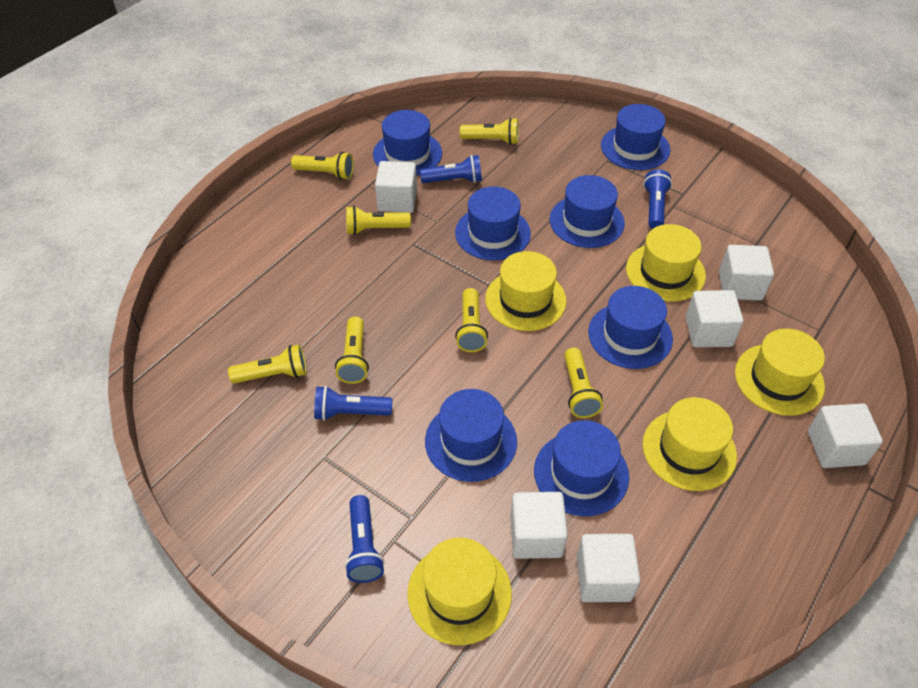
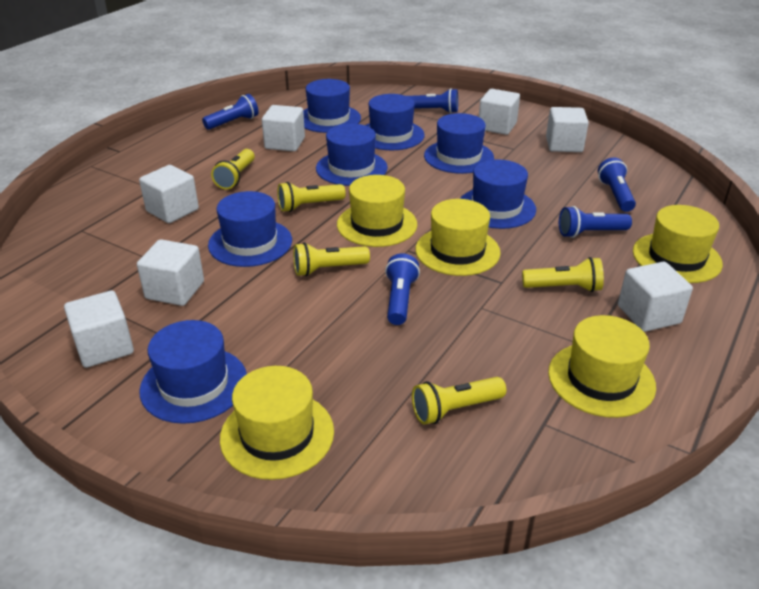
blue flashlight: 4 -> 5
white cube: 6 -> 7
yellow flashlight: 7 -> 5

